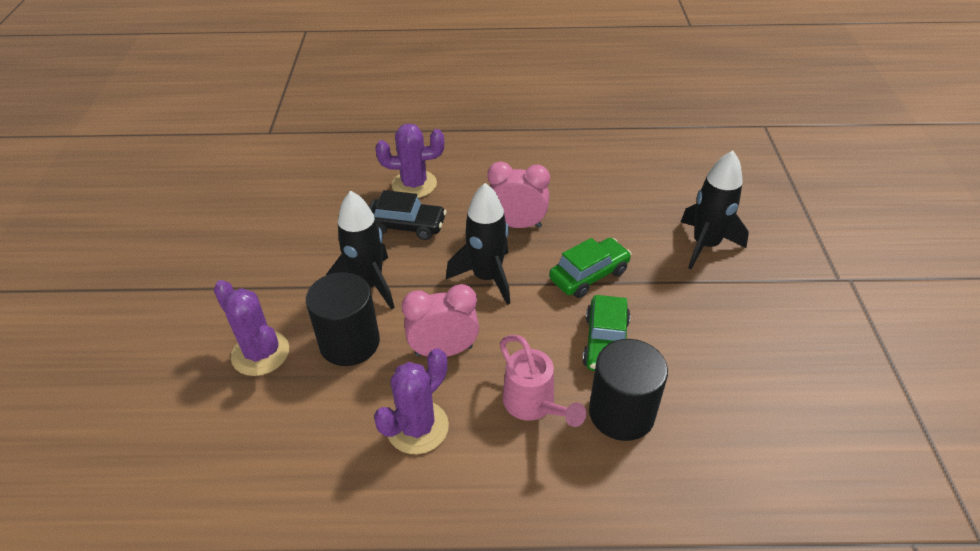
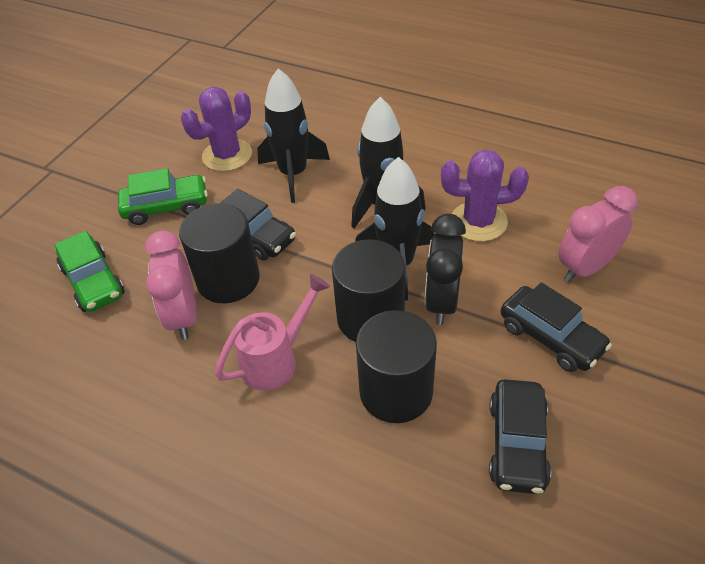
black car: 1 -> 3
black clock: 0 -> 1
black cylinder: 2 -> 3
purple cactus: 3 -> 2

